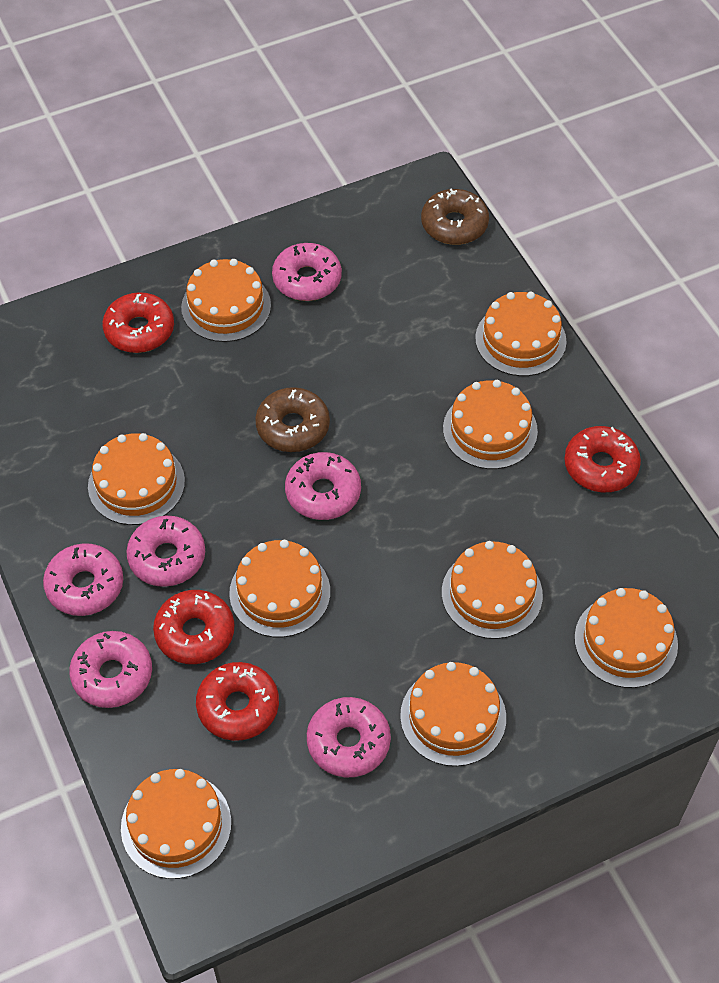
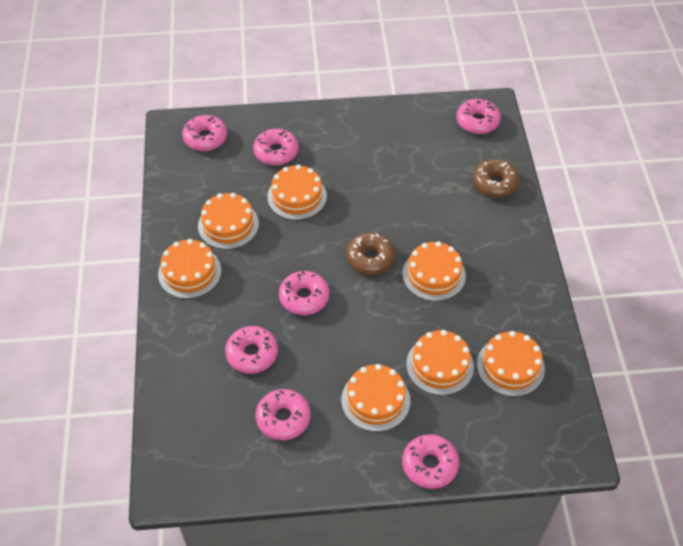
orange cake: 9 -> 7
pink donut: 6 -> 7
red donut: 4 -> 0

